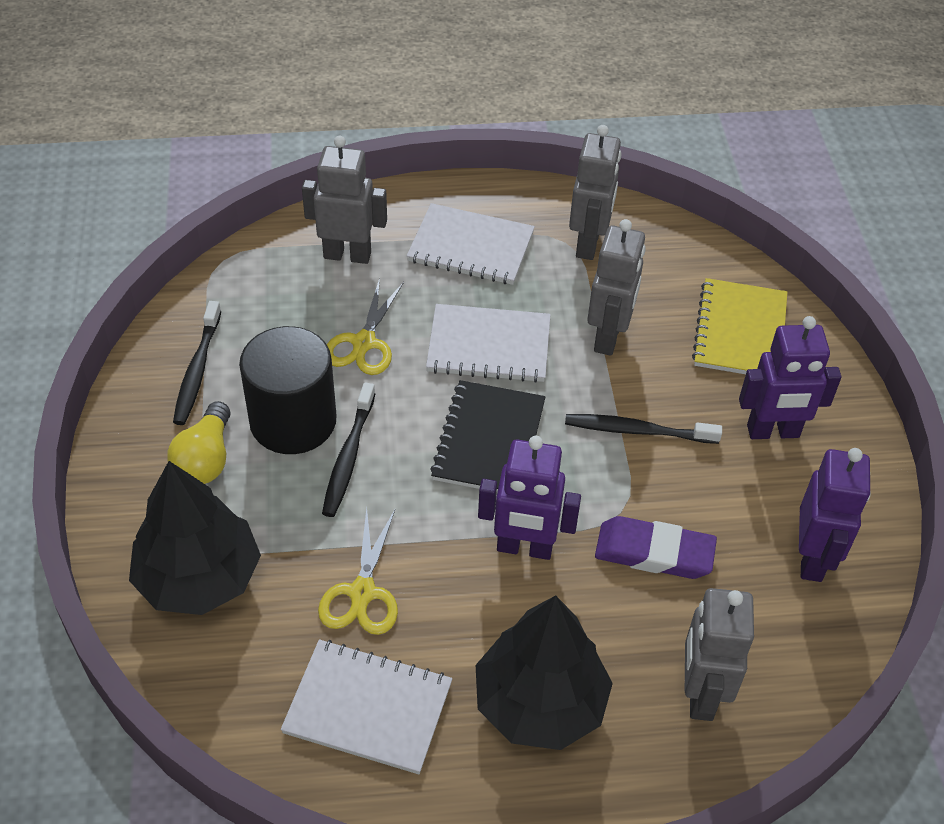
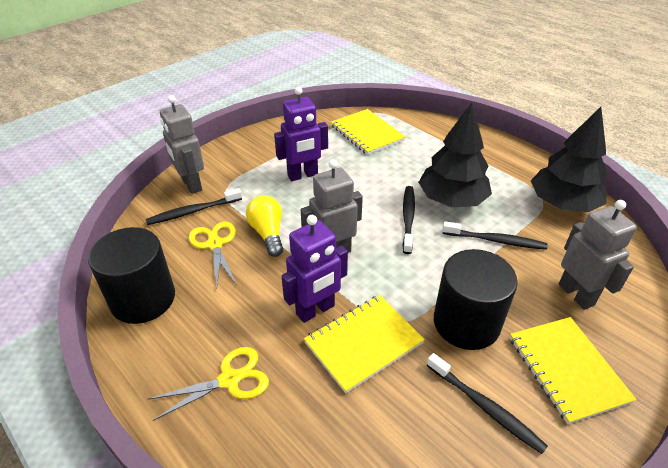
black cylinder: 1 -> 2
black notebook: 1 -> 0
black toothbrush: 3 -> 4
grey robot: 4 -> 3
purple eraser: 1 -> 0
purple robot: 3 -> 2
white notebook: 3 -> 0
yellow notebook: 1 -> 3

